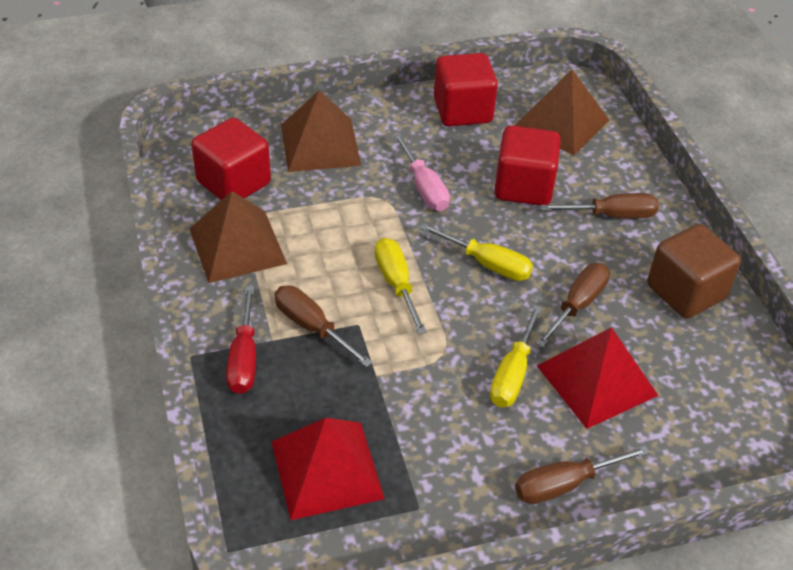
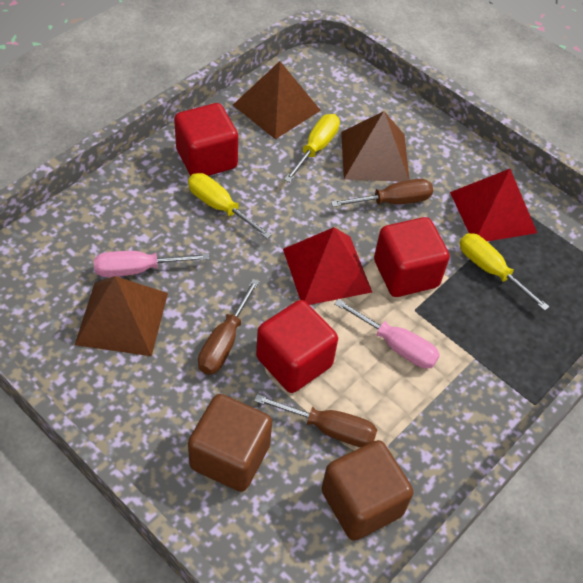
brown cube: 1 -> 2
brown screwdriver: 4 -> 3
pink screwdriver: 1 -> 2
red screwdriver: 1 -> 0

